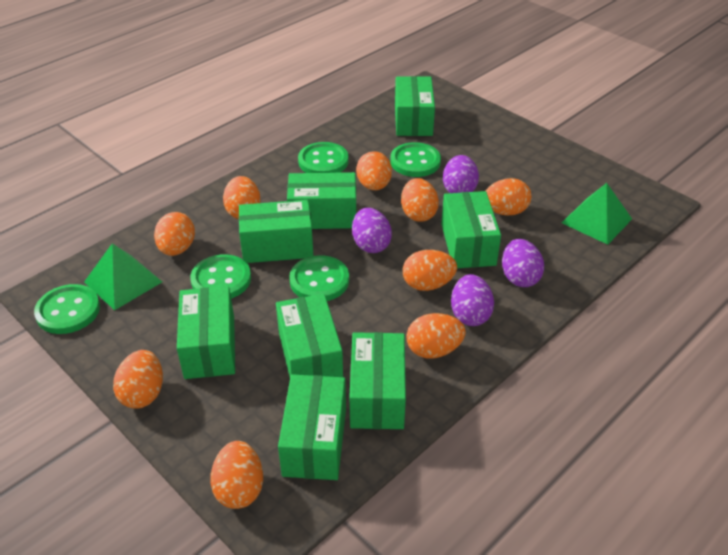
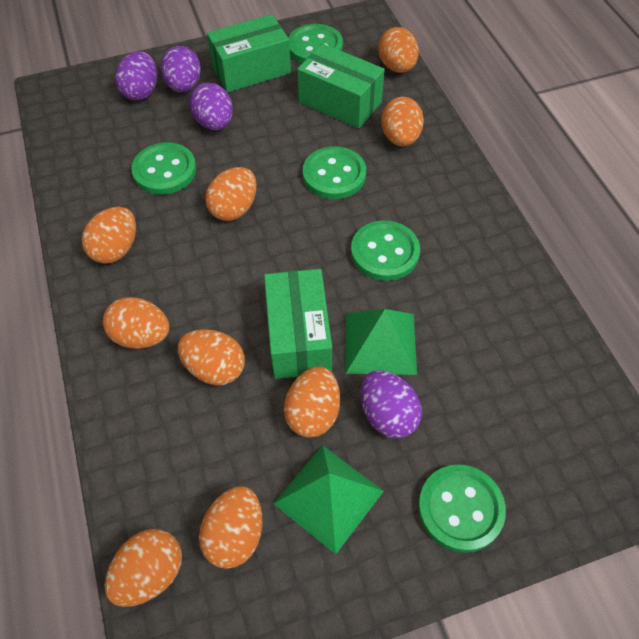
green box: 8 -> 3

